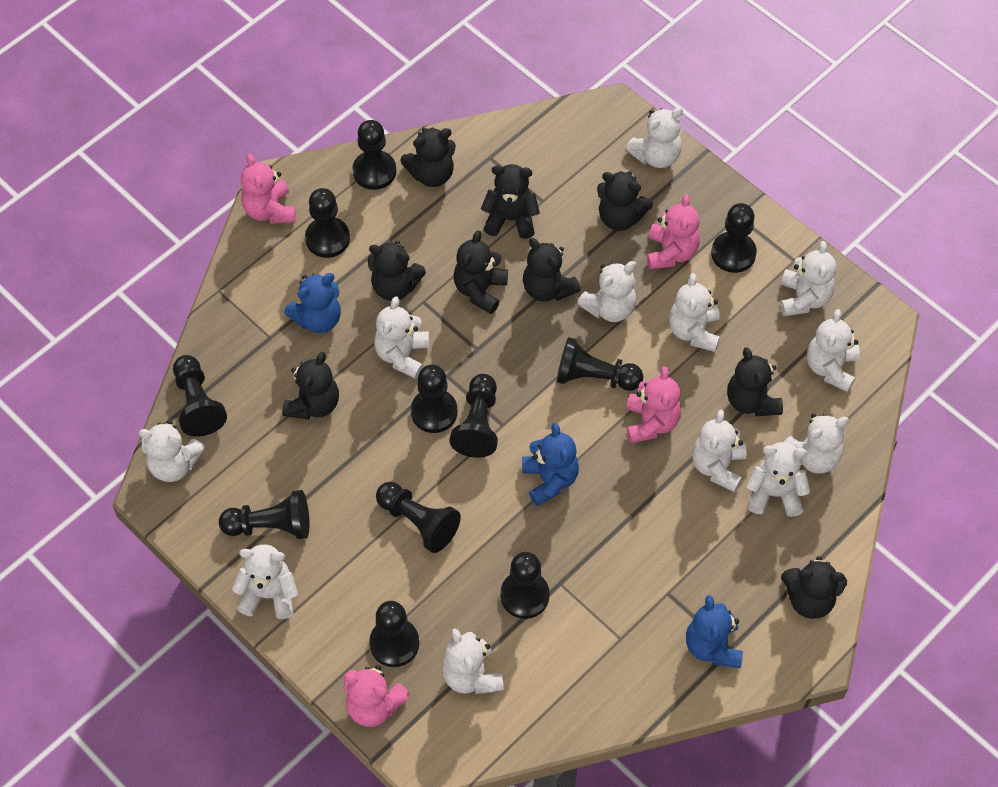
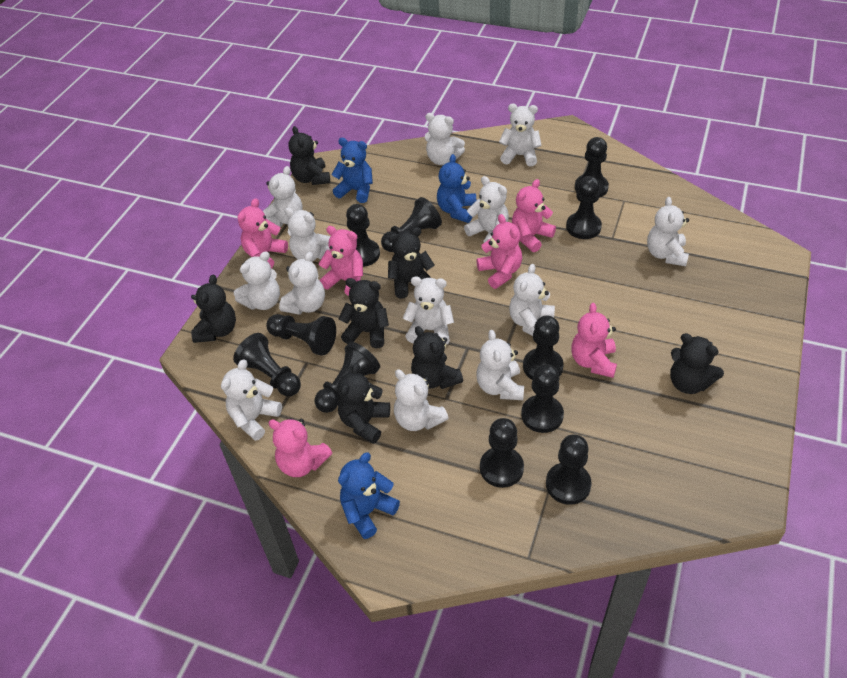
black teddy bear: 9 -> 7
pink teddy bear: 4 -> 6
white teddy bear: 12 -> 13

